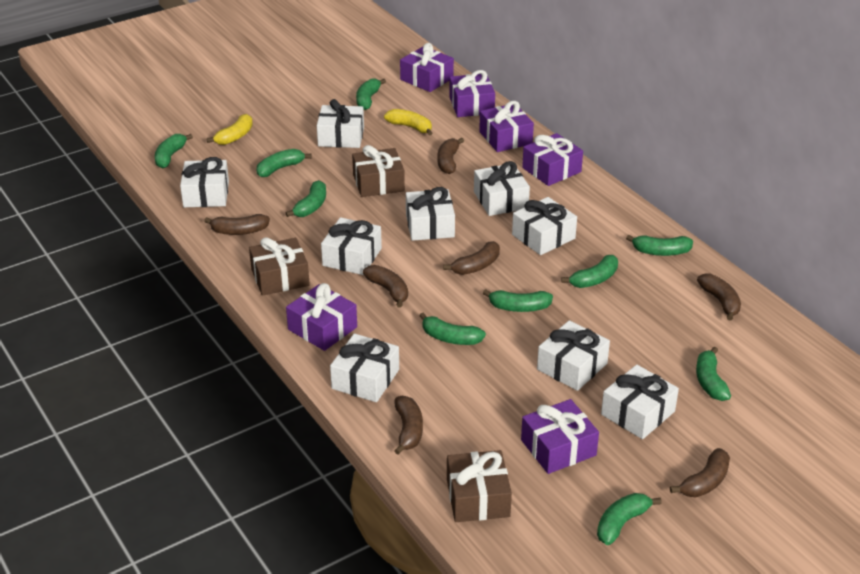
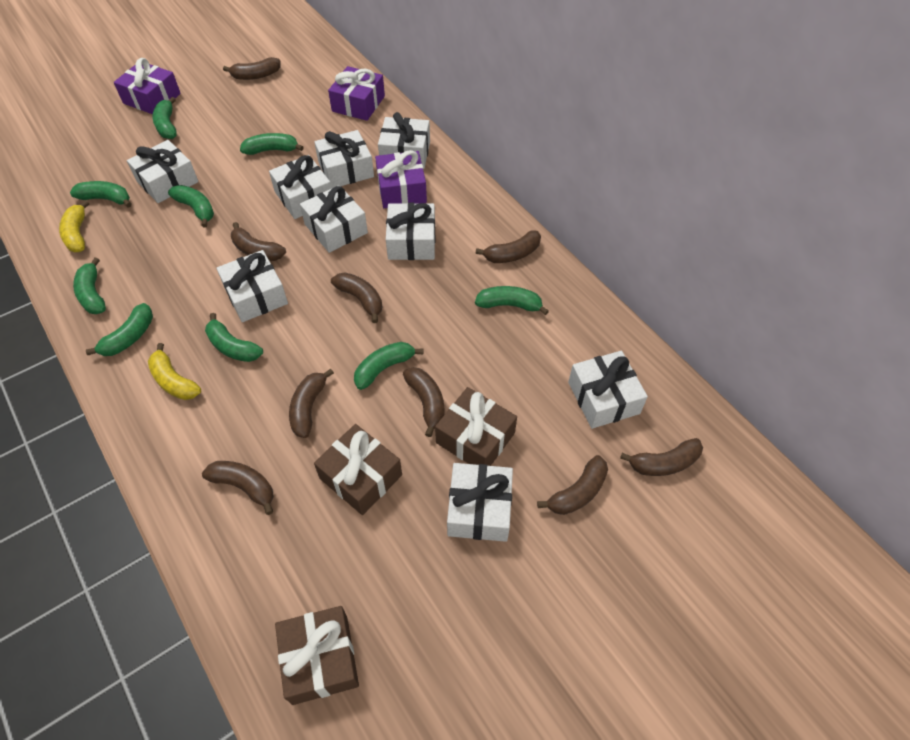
brown banana: 7 -> 9
green banana: 10 -> 9
purple gift: 6 -> 3

